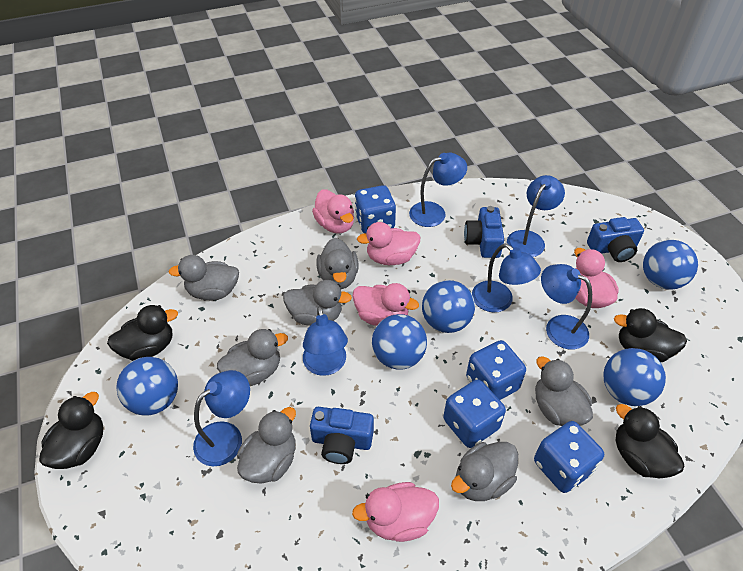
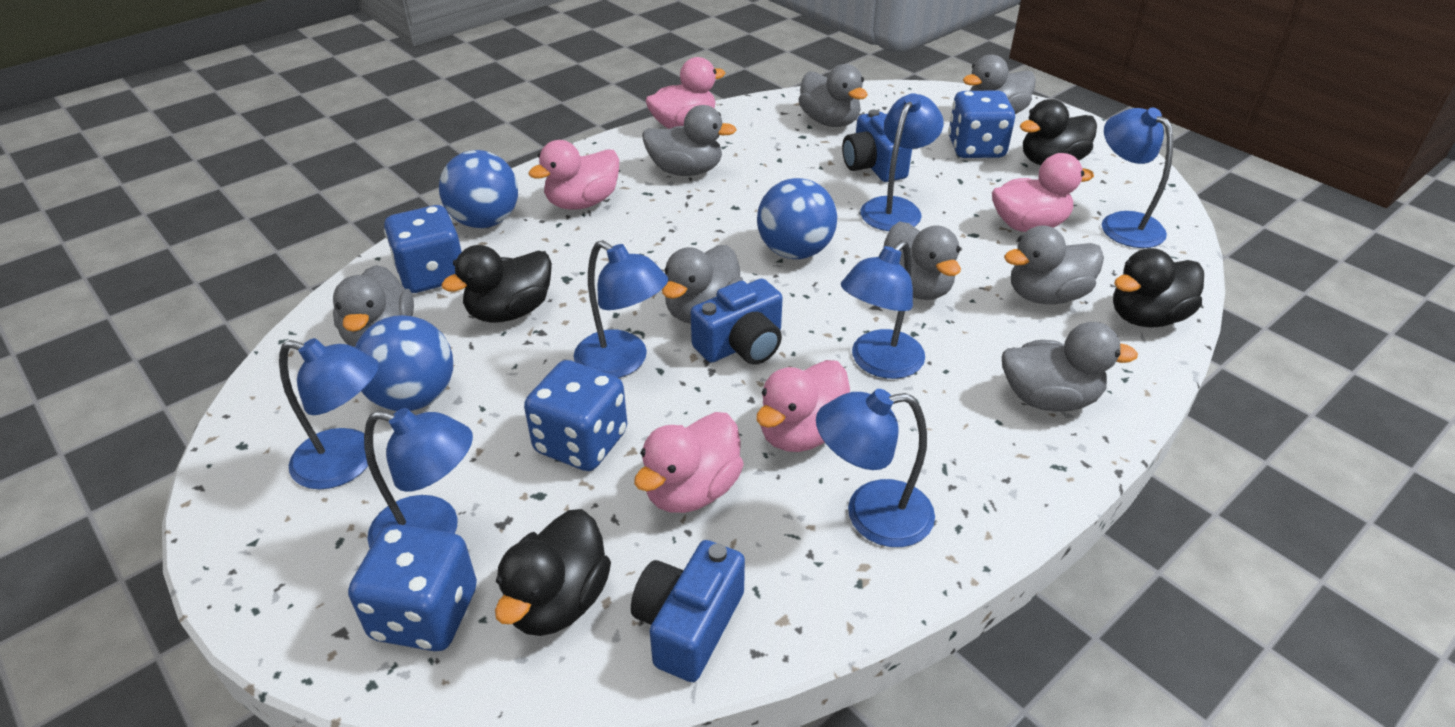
blue ball: 5 -> 3
blue lamp: 6 -> 7
grey duck: 7 -> 8

